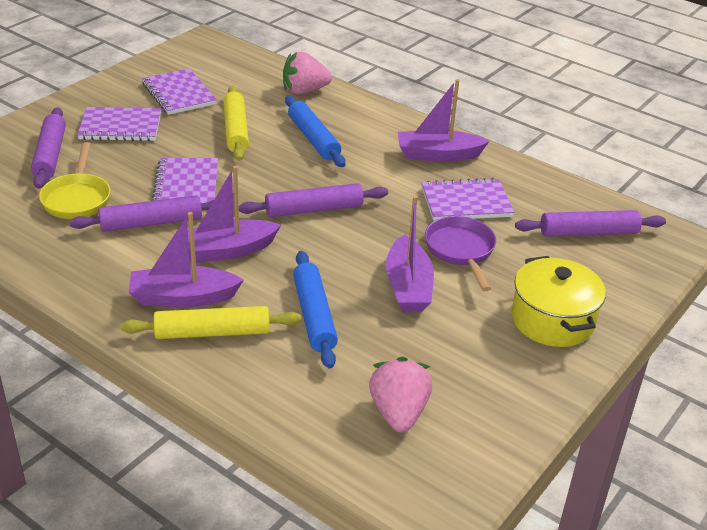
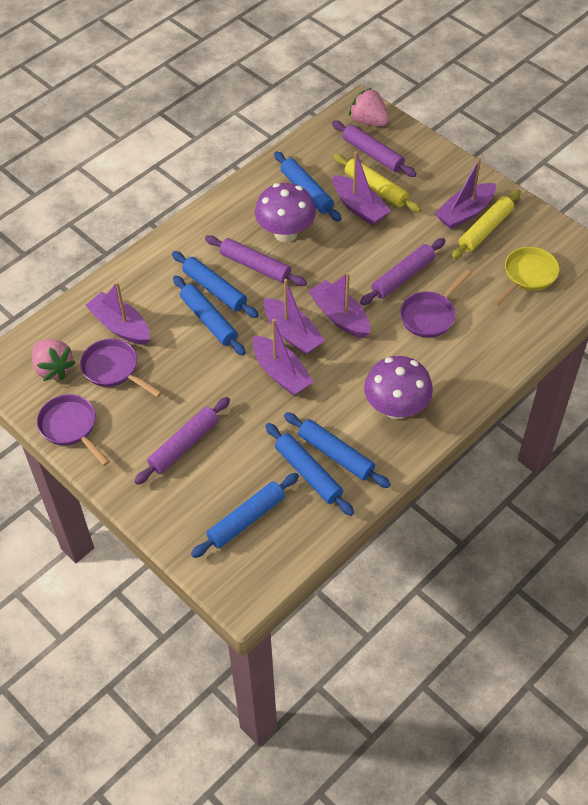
blue rolling pin: 2 -> 6
purple boat: 4 -> 6
purple mushroom: 0 -> 2
purple notebook: 4 -> 0
purple pan: 1 -> 3
yellow pot: 1 -> 0

